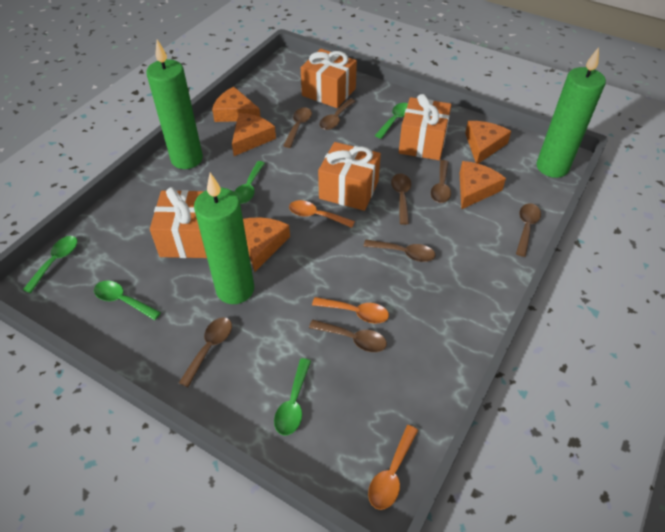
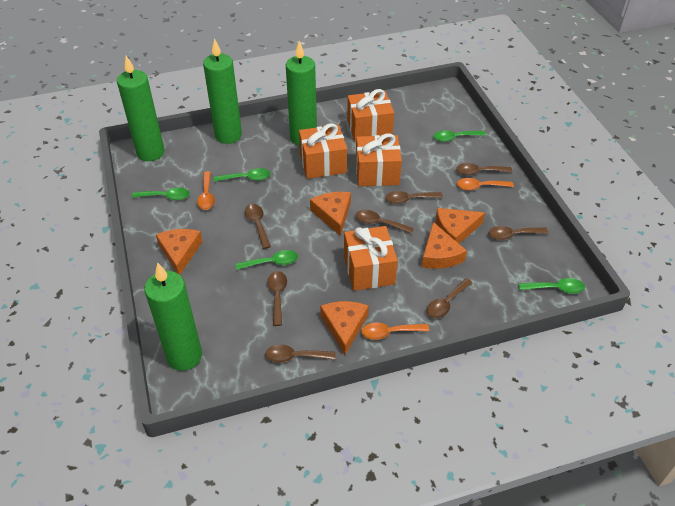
green candle: 3 -> 4

